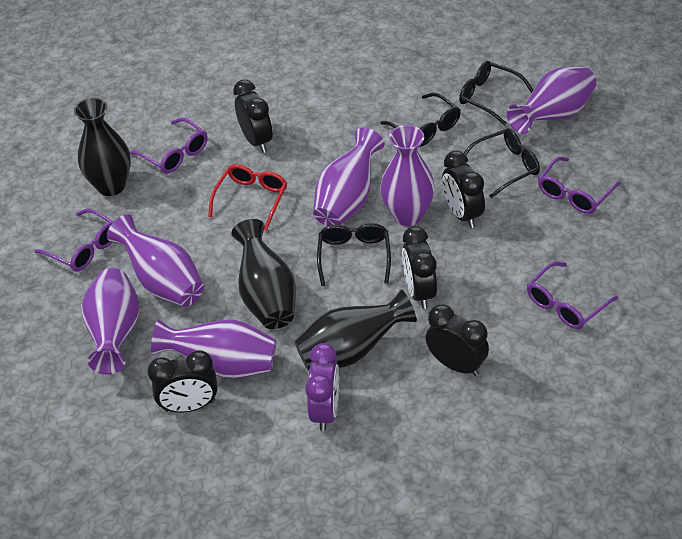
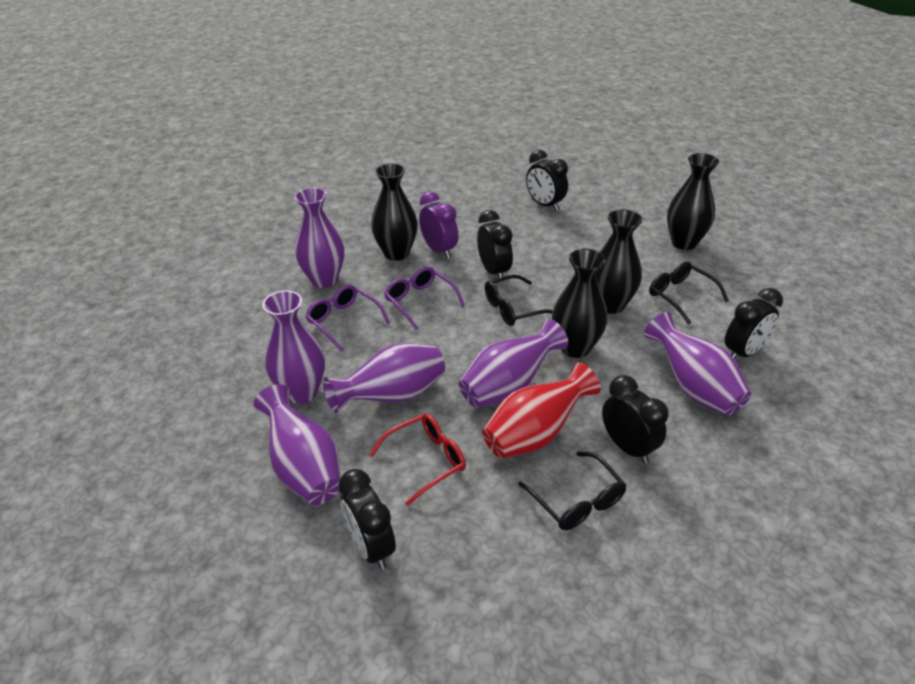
black glasses: 4 -> 3
black vase: 3 -> 4
purple glasses: 4 -> 2
red vase: 0 -> 1

